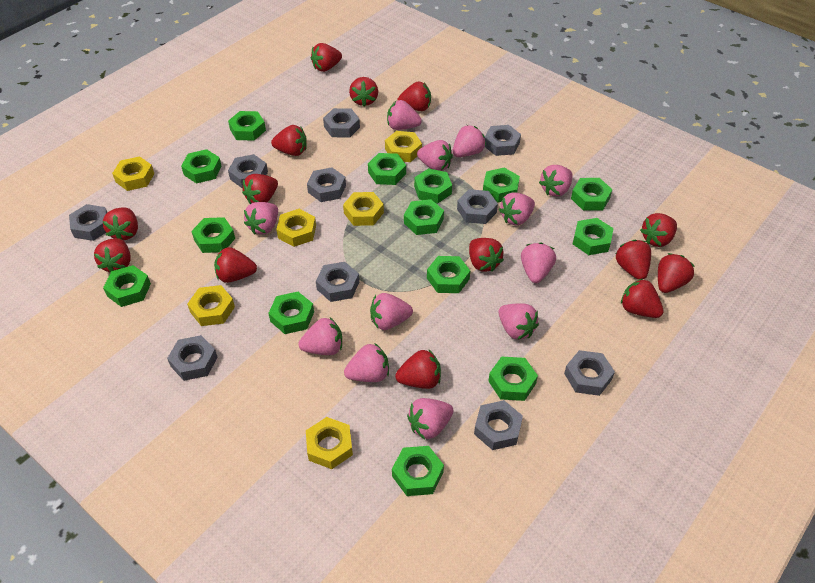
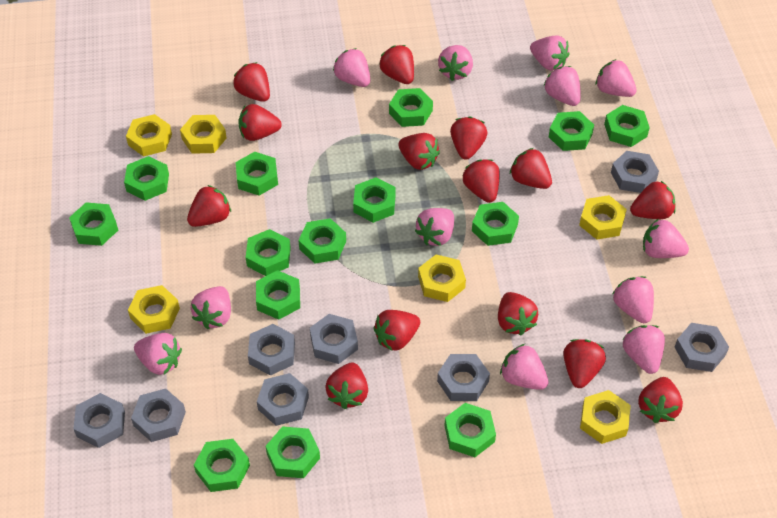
grey nut: 10 -> 8

